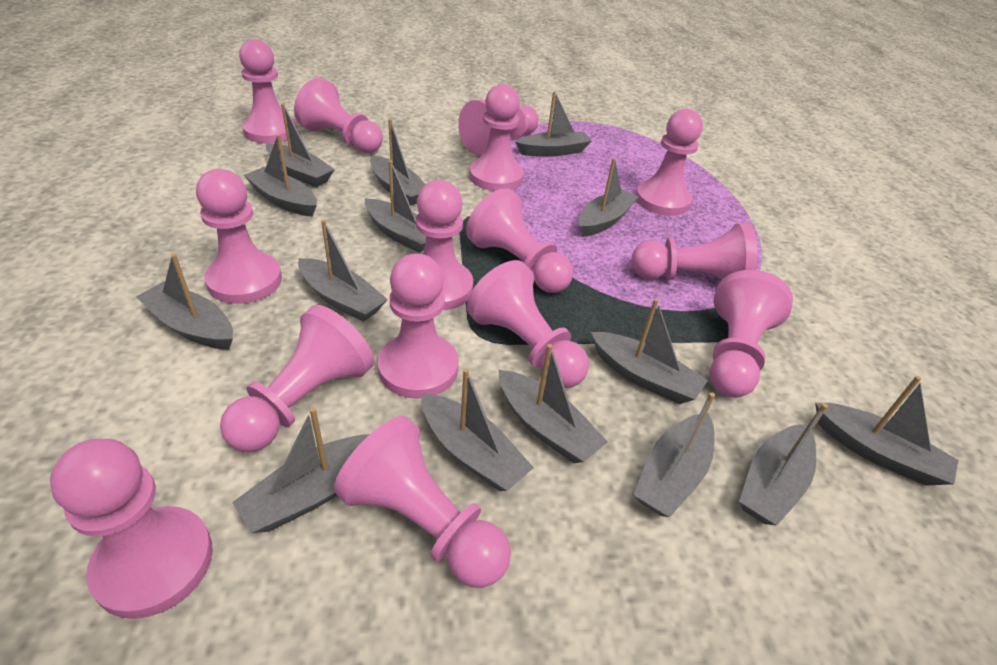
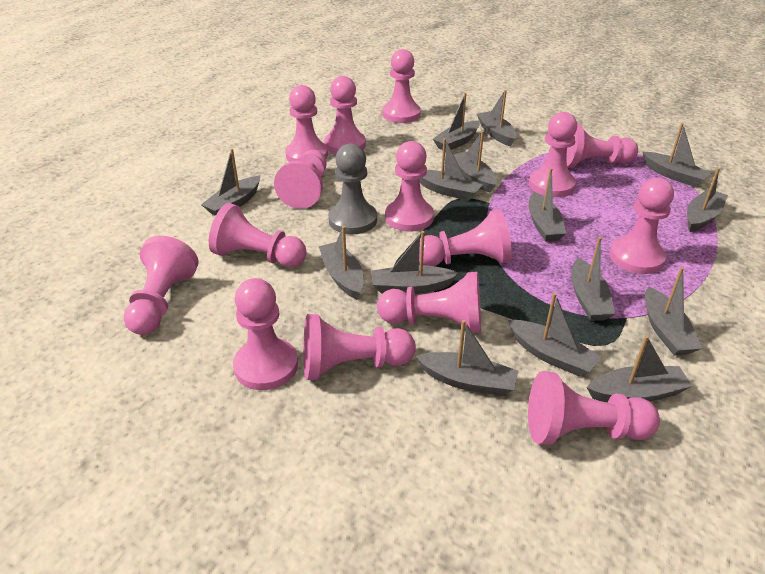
grey pawn: 0 -> 1

